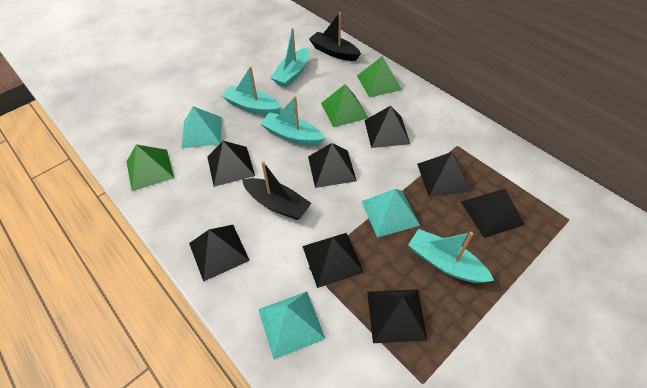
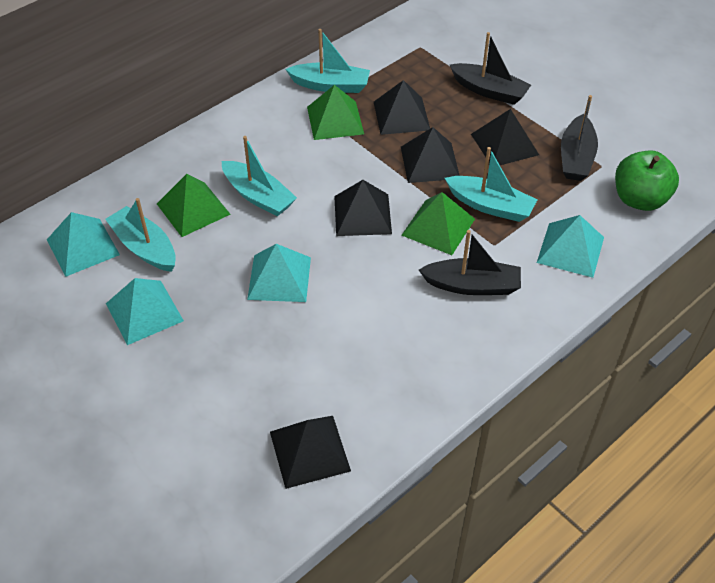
black boat: 2 -> 3
black pyramid: 8 -> 5
green apple: 0 -> 1
turquoise pyramid: 3 -> 4

